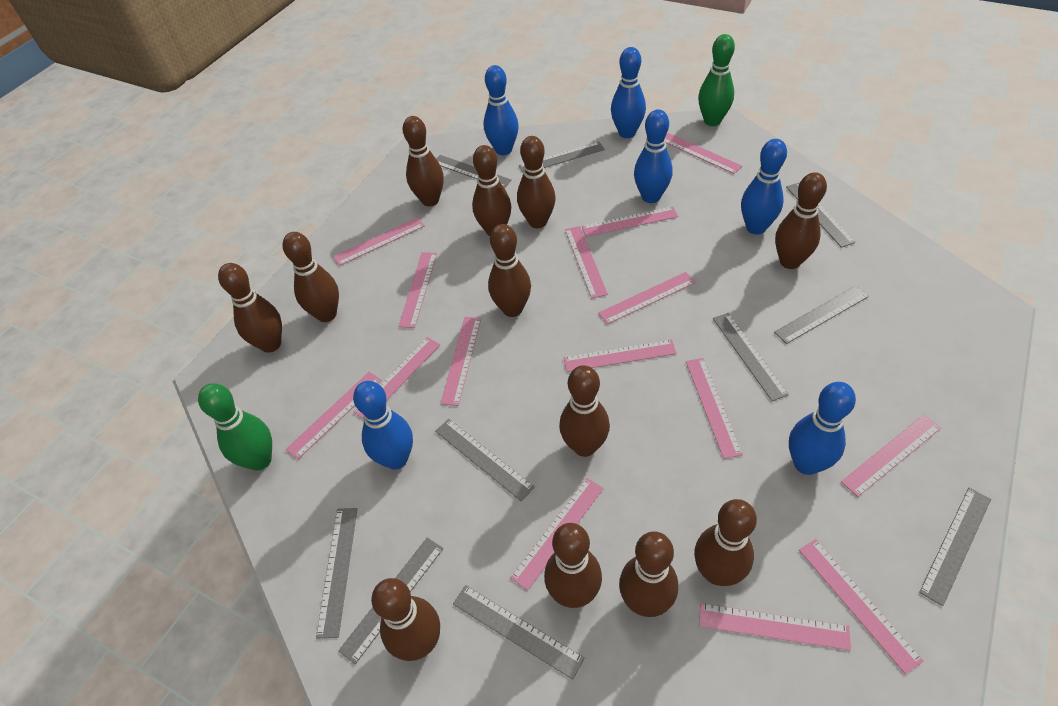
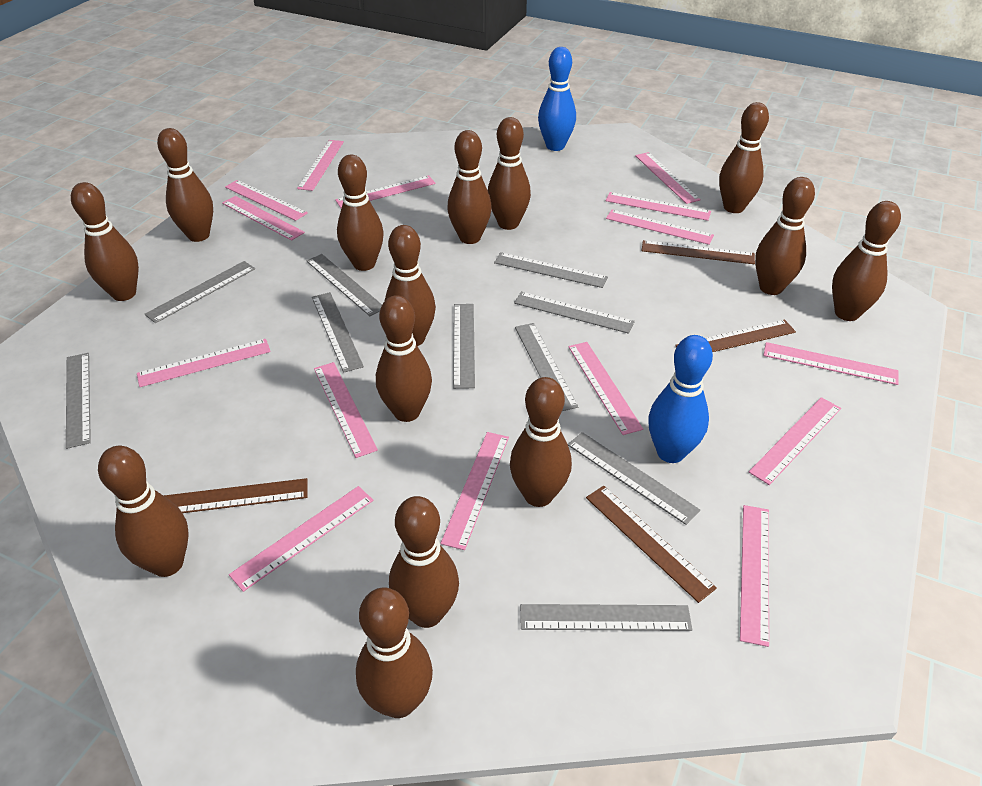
blue bowling pin: 6 -> 2
brown bowling pin: 12 -> 14
brown ruler: 0 -> 4
green bowling pin: 2 -> 0

